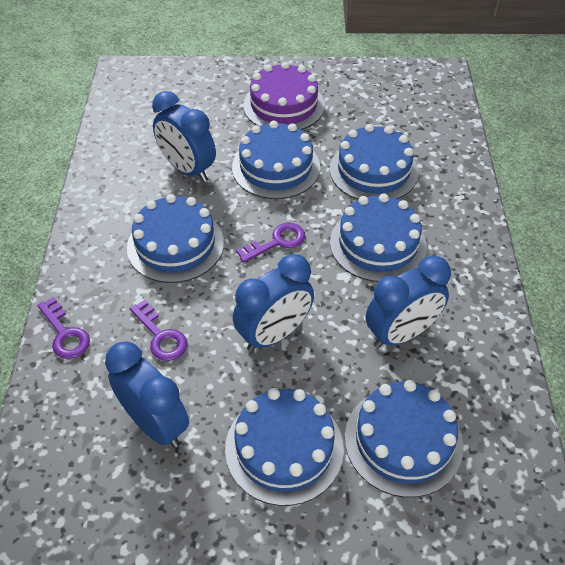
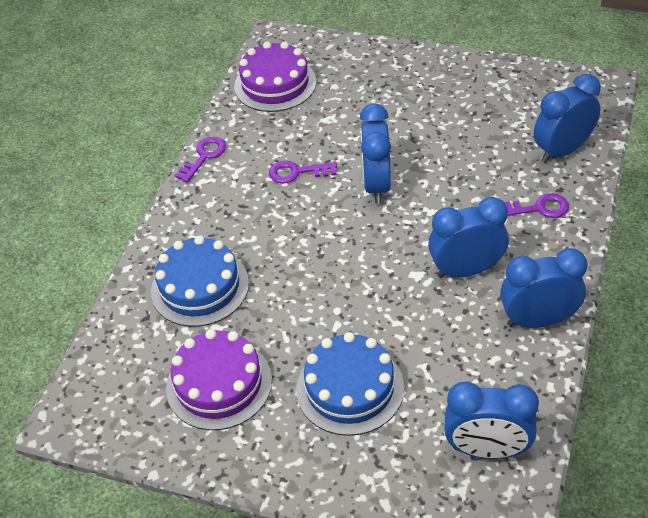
blue cake: 6 -> 2
blue clock: 4 -> 5
purple cake: 1 -> 2

